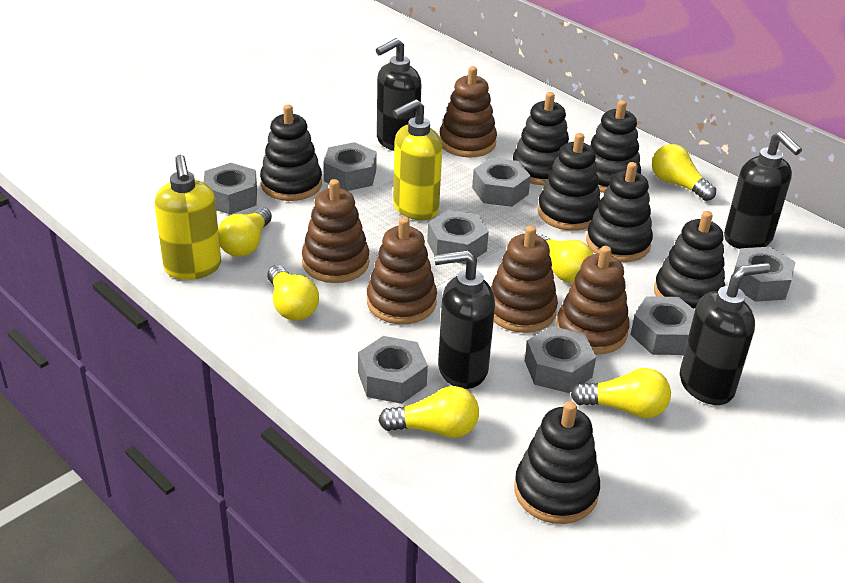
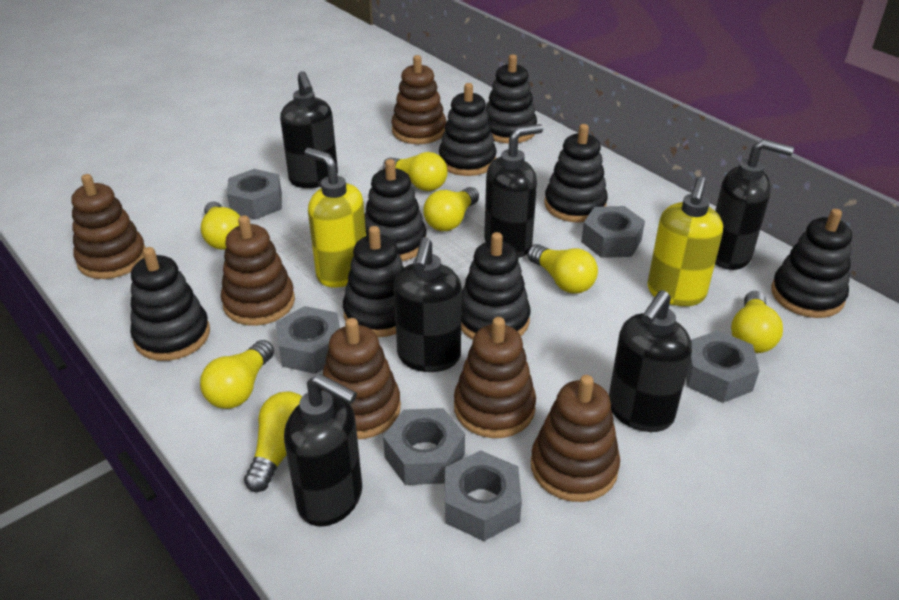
black soap dispenser: 4 -> 6
black stacking toy: 7 -> 8
brown stacking toy: 5 -> 6
grey nut: 8 -> 6
yellow light bulb: 6 -> 7

